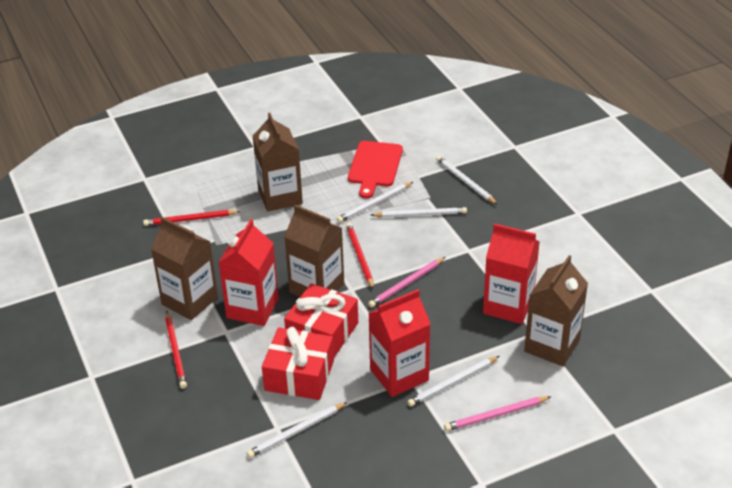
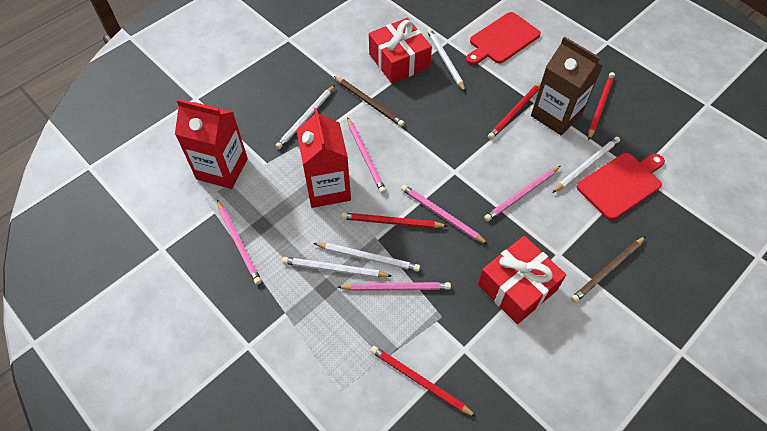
brown carton: 4 -> 1
brown pencil: 0 -> 2
pink pencil: 2 -> 5
red carton: 3 -> 2
red cutting board: 1 -> 2
red pencil: 3 -> 4

